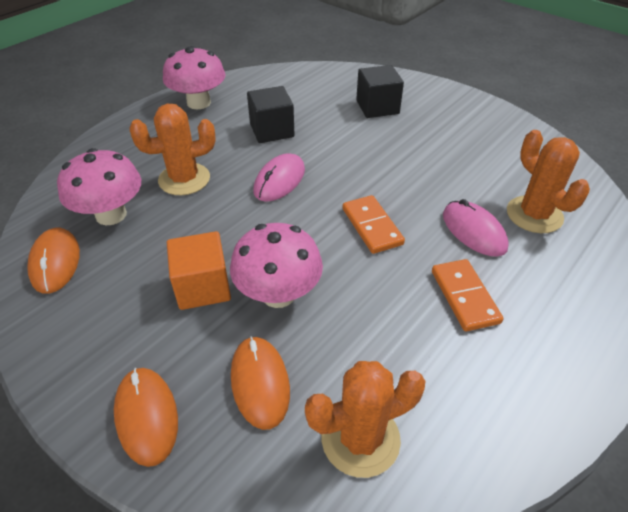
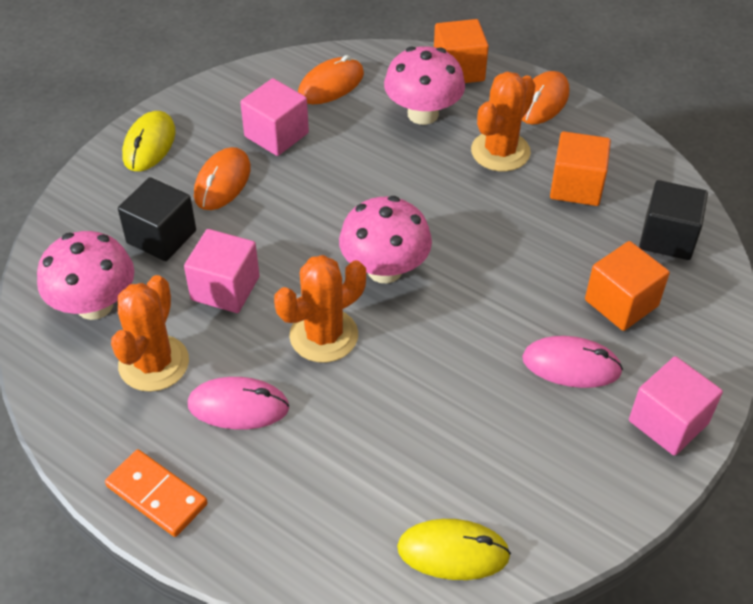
orange cube: 1 -> 3
orange domino: 2 -> 1
pink cube: 0 -> 3
yellow mouse: 0 -> 2

